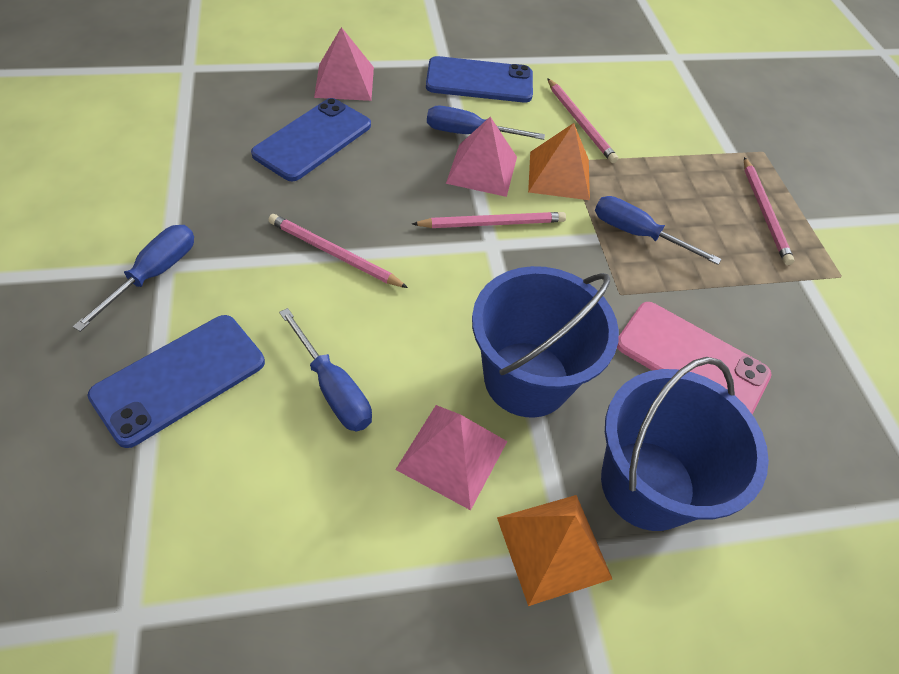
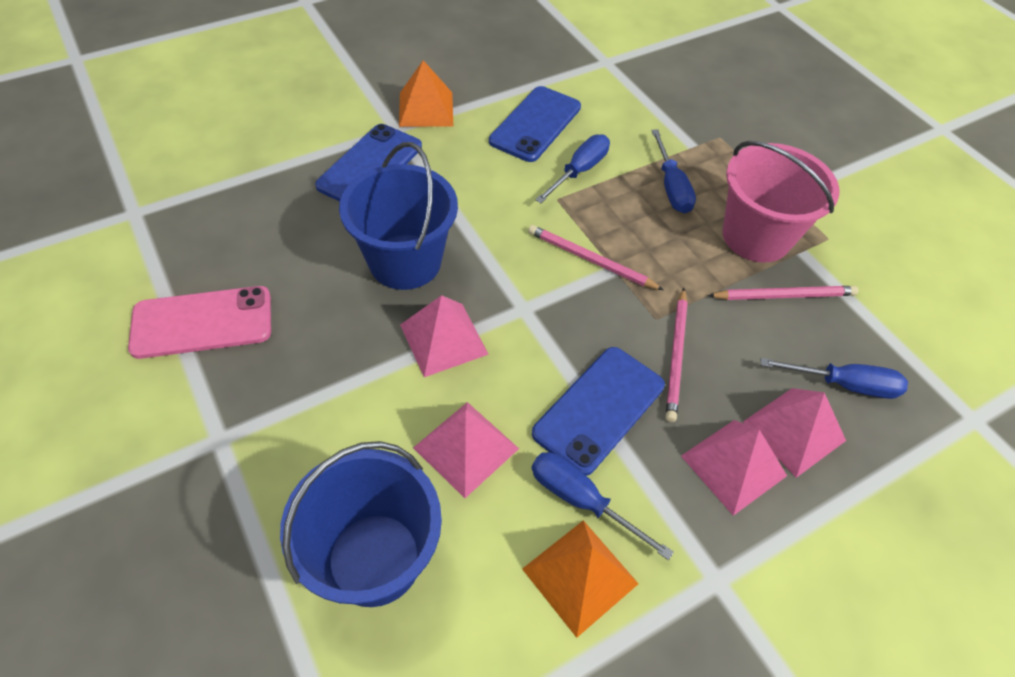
pink bucket: 0 -> 1
pink pencil: 4 -> 3
pink pyramid: 3 -> 4

